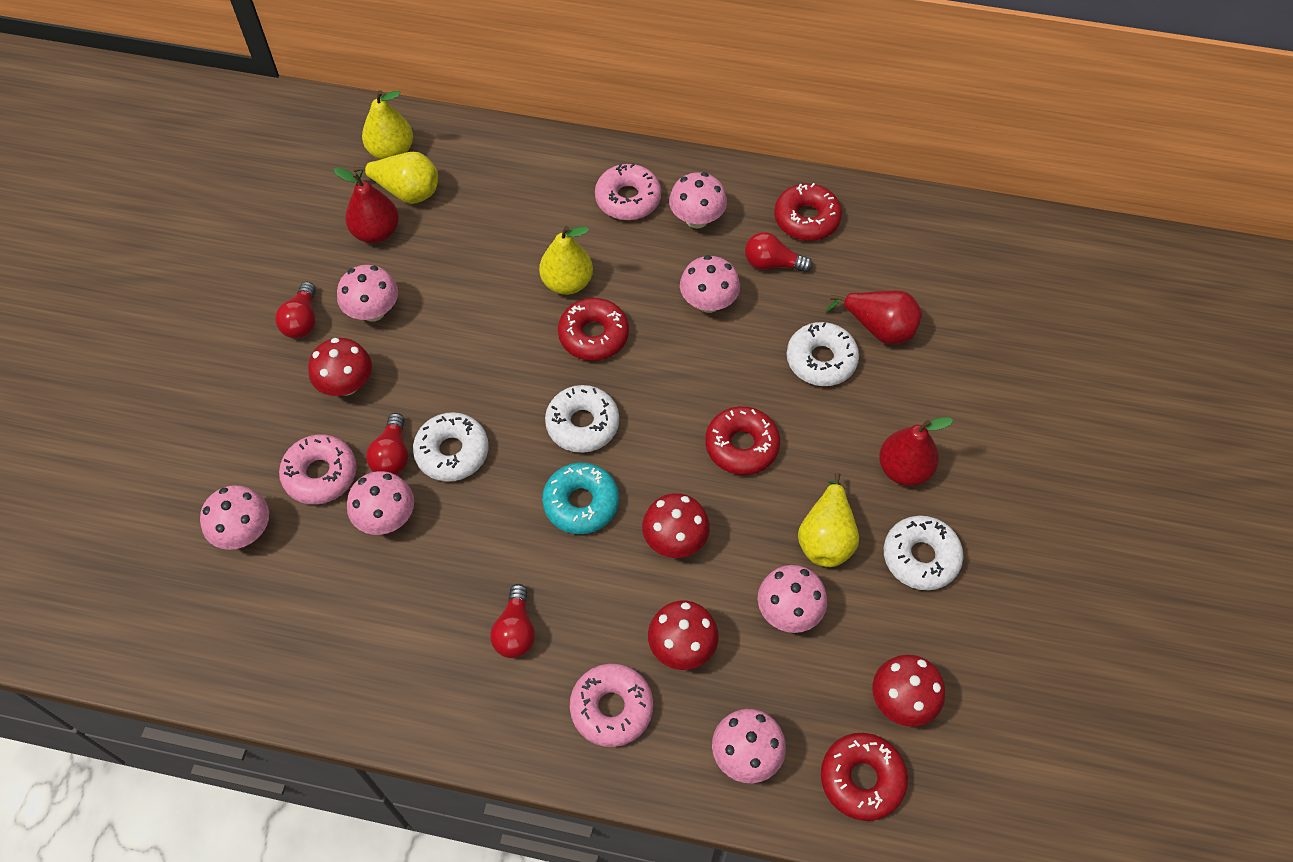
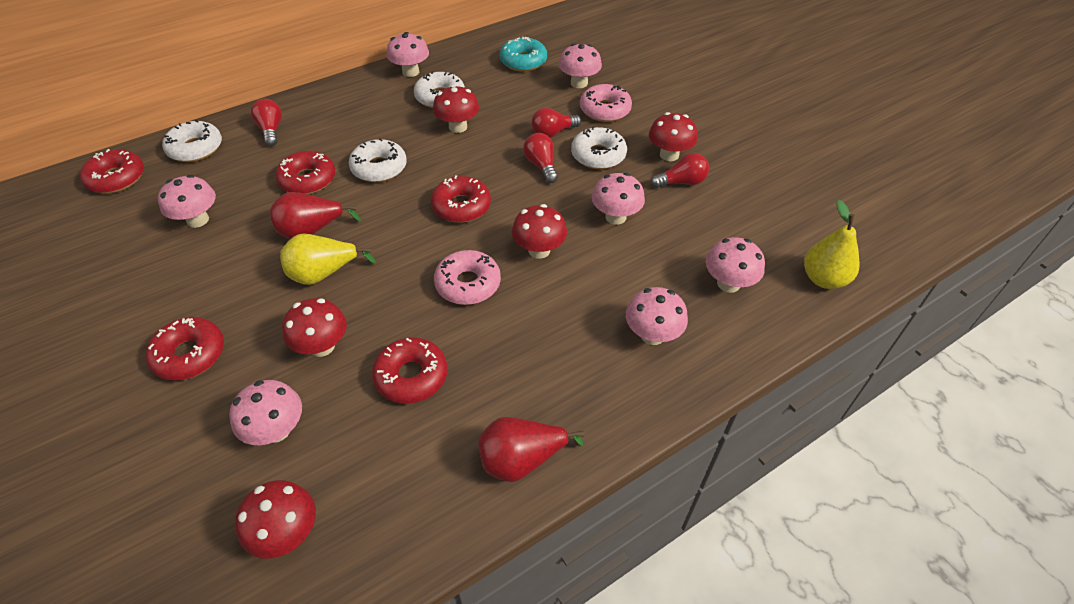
pink donut: 3 -> 2
red donut: 4 -> 5
red mushroom: 4 -> 5
red pear: 3 -> 2
yellow pear: 4 -> 2

